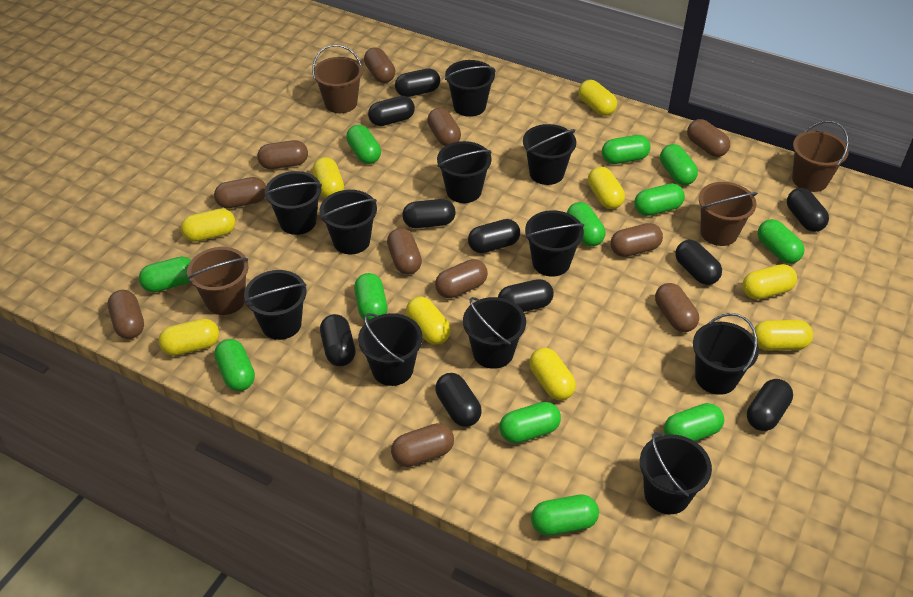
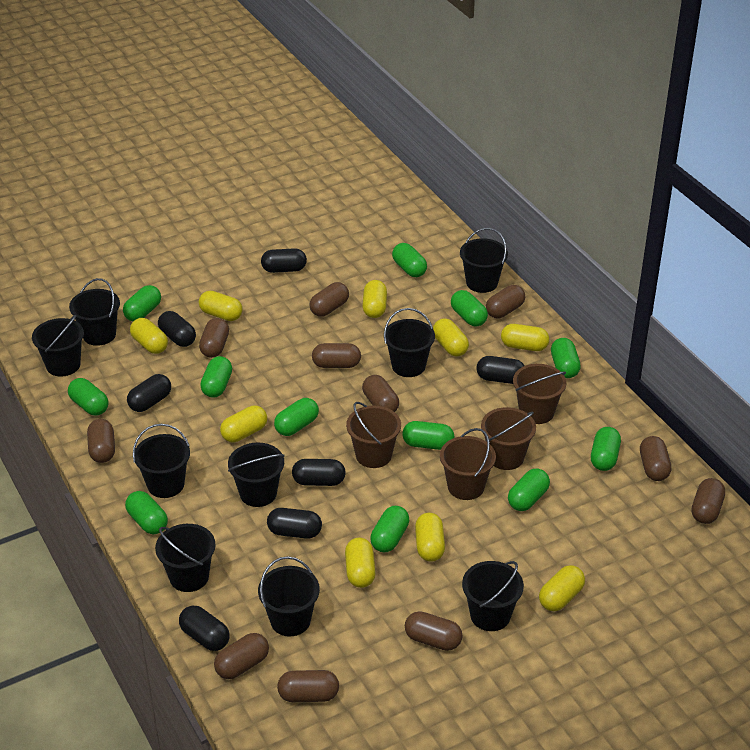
black bucket: 11 -> 9
black capsule: 10 -> 7

